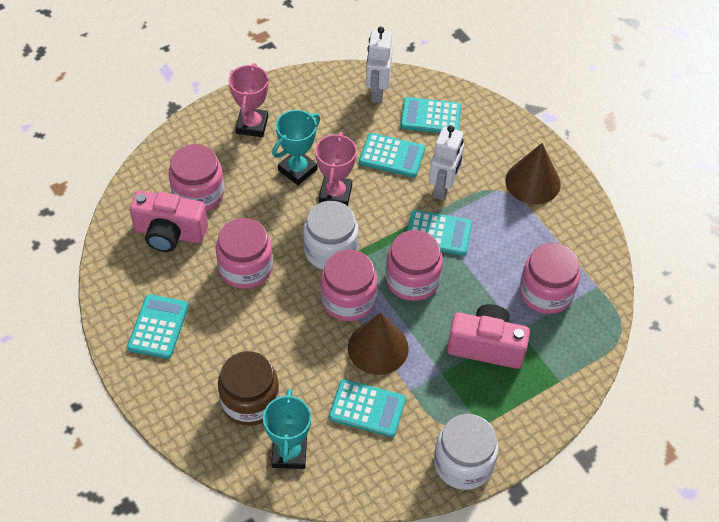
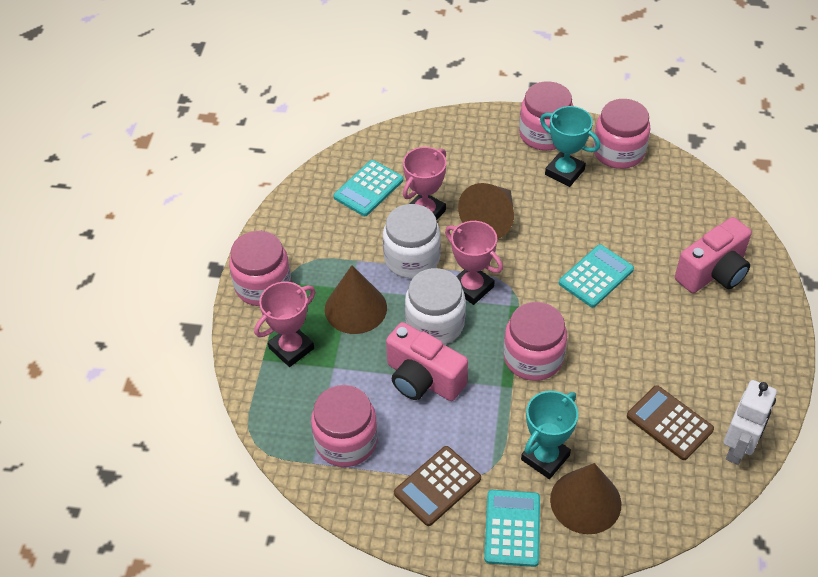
brown calculator: 0 -> 2
brown cone: 2 -> 3
brown jar: 1 -> 0
pink trophy: 2 -> 3
turquoise calculator: 5 -> 3
white robot: 2 -> 1

